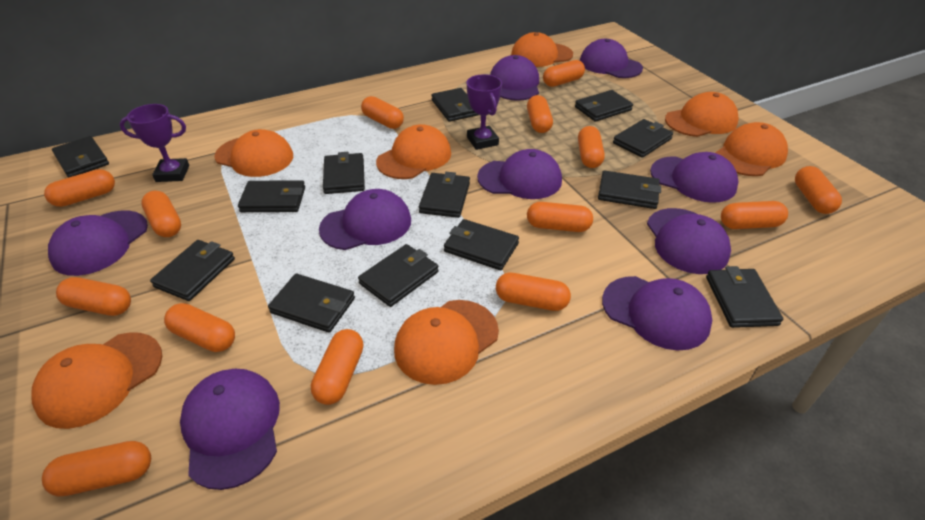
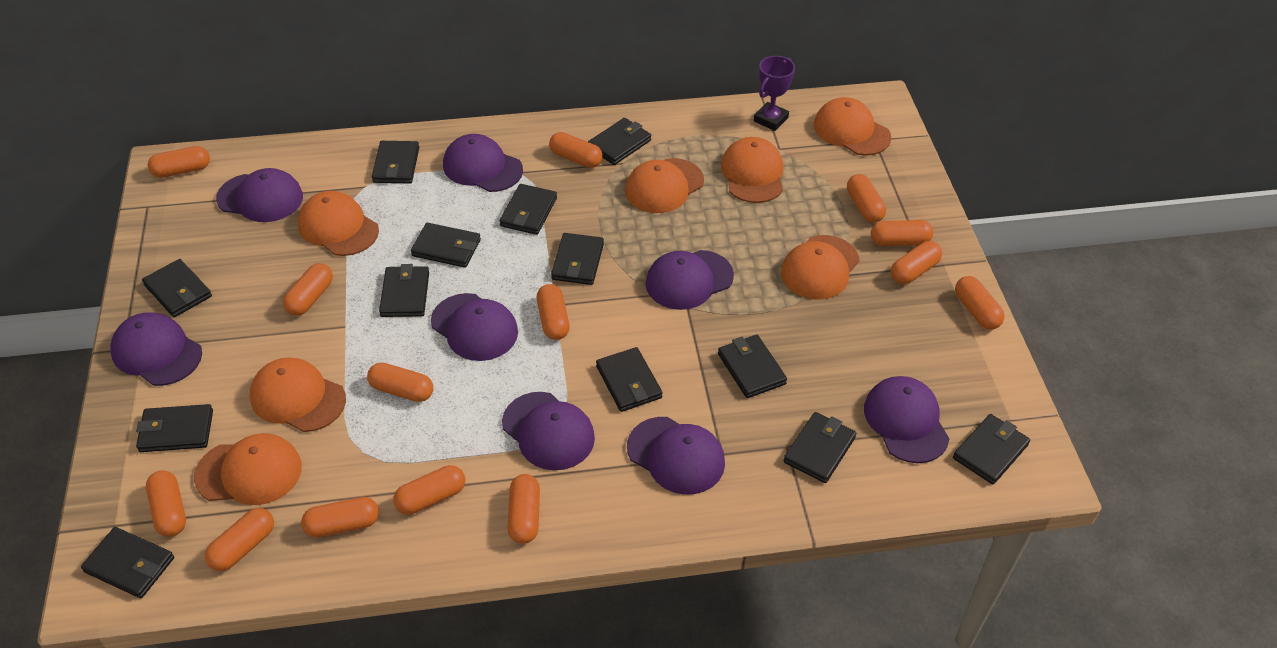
purple cap: 9 -> 8
purple trophy: 2 -> 1

